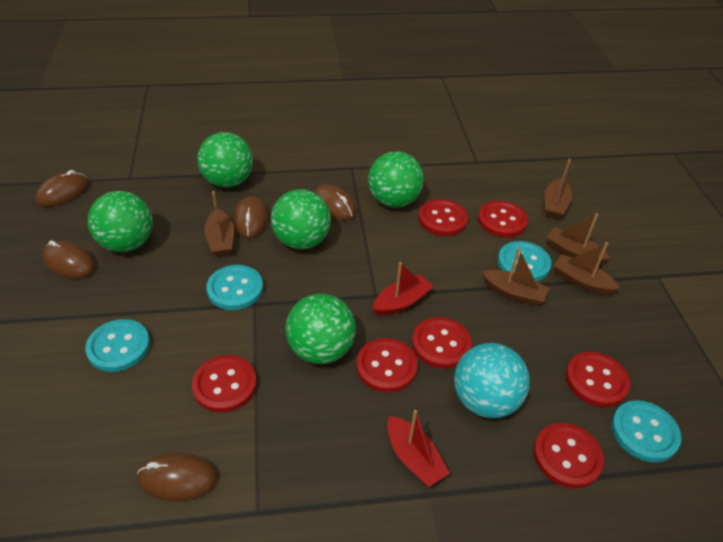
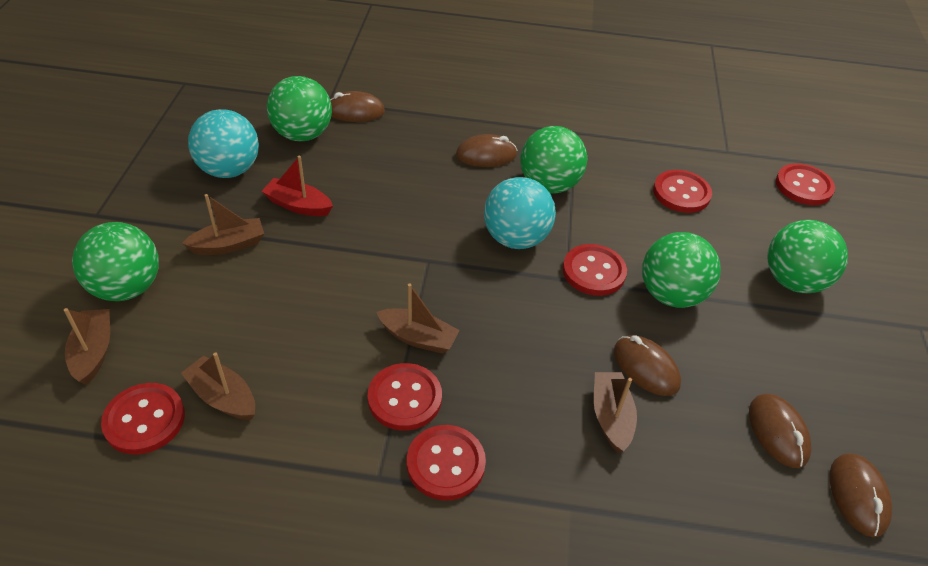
red boat: 2 -> 1
red button: 7 -> 6
turquoise ball: 1 -> 2
turquoise button: 4 -> 0

